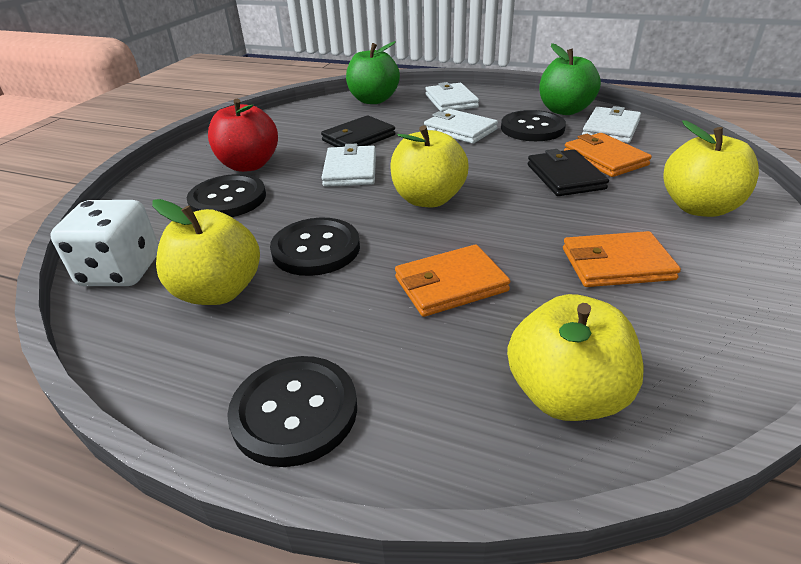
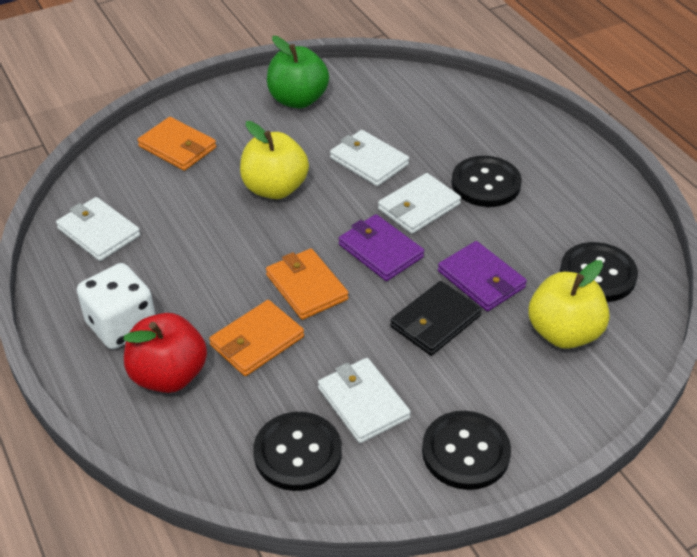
black wallet: 2 -> 1
green apple: 2 -> 1
purple wallet: 0 -> 2
yellow apple: 4 -> 2

